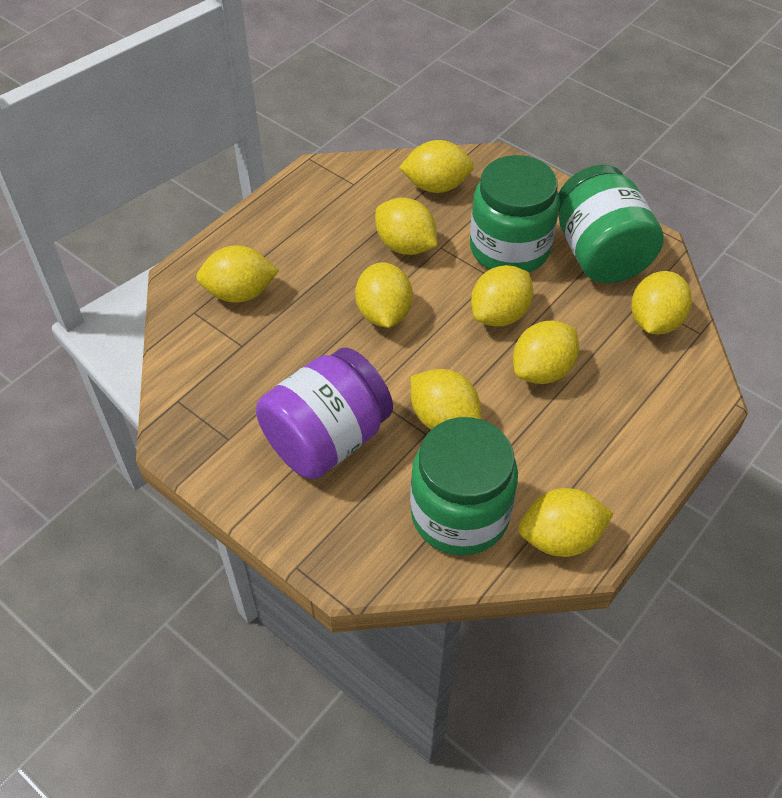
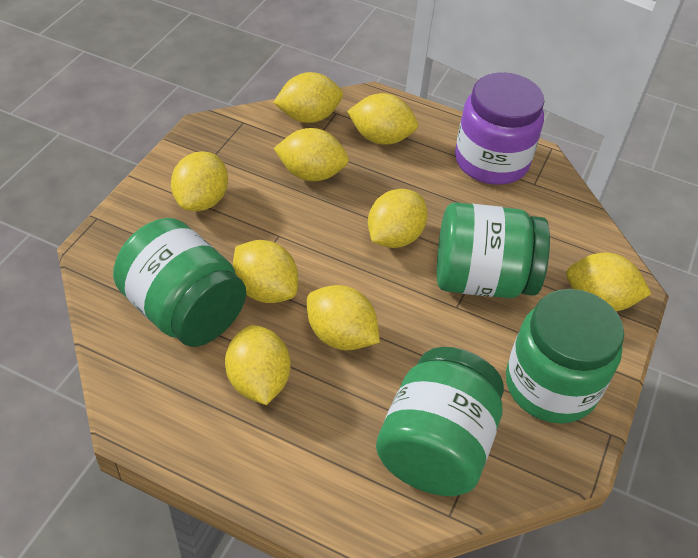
green jar: 3 -> 4

